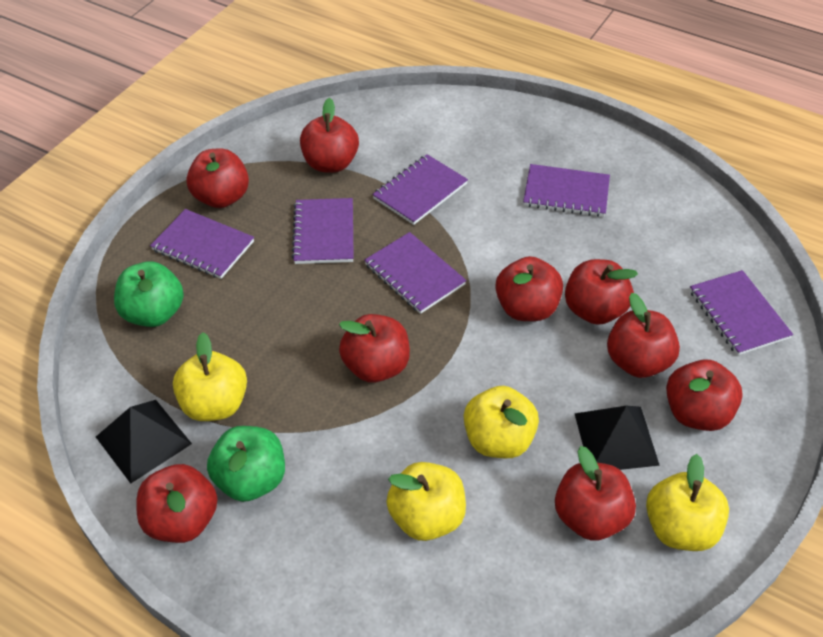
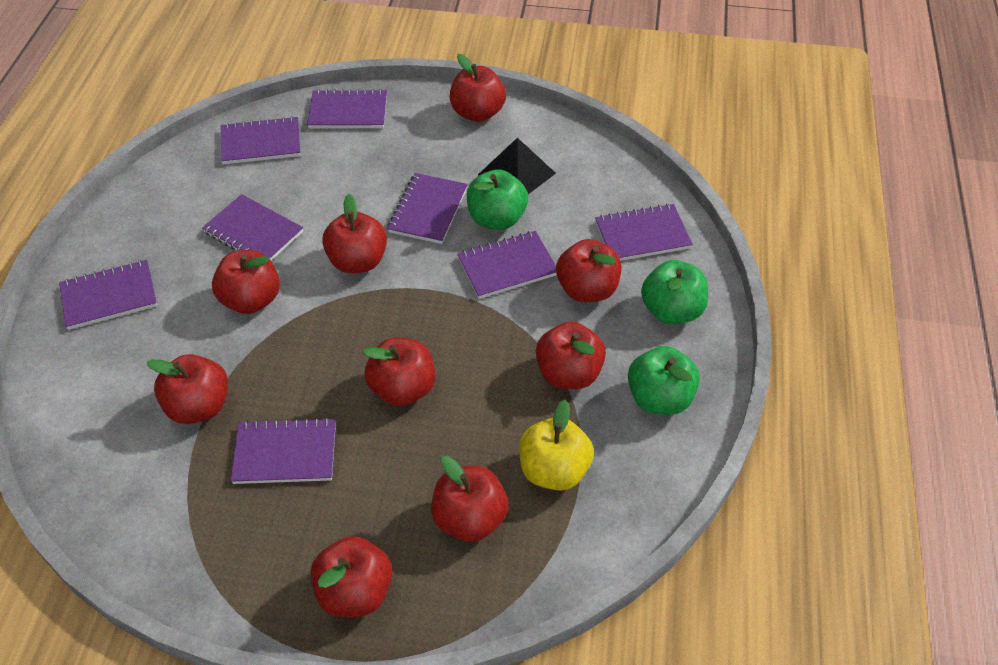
black pyramid: 2 -> 1
green apple: 2 -> 3
purple notebook: 6 -> 8
yellow apple: 4 -> 1

